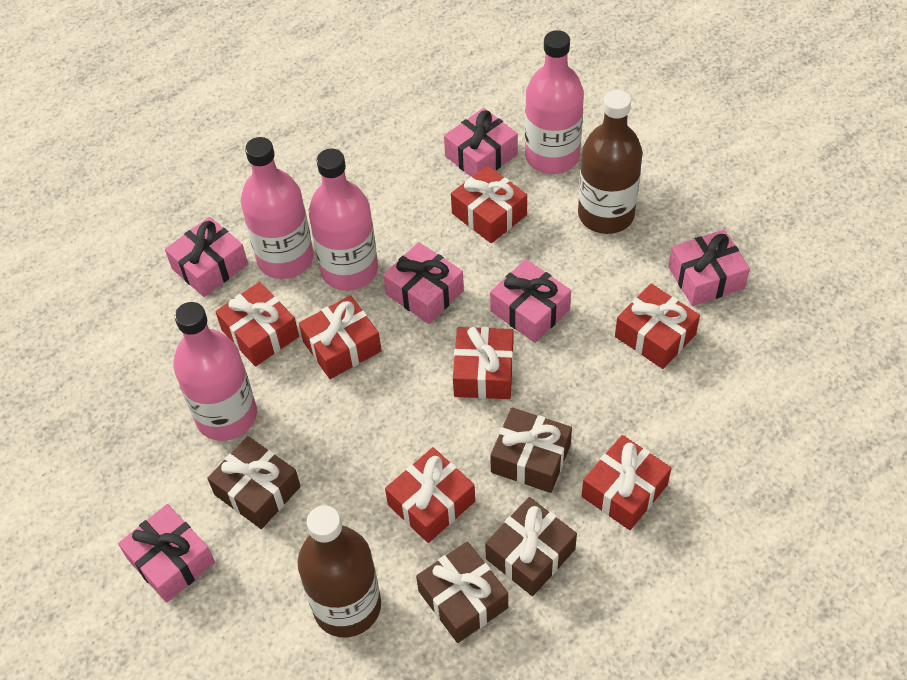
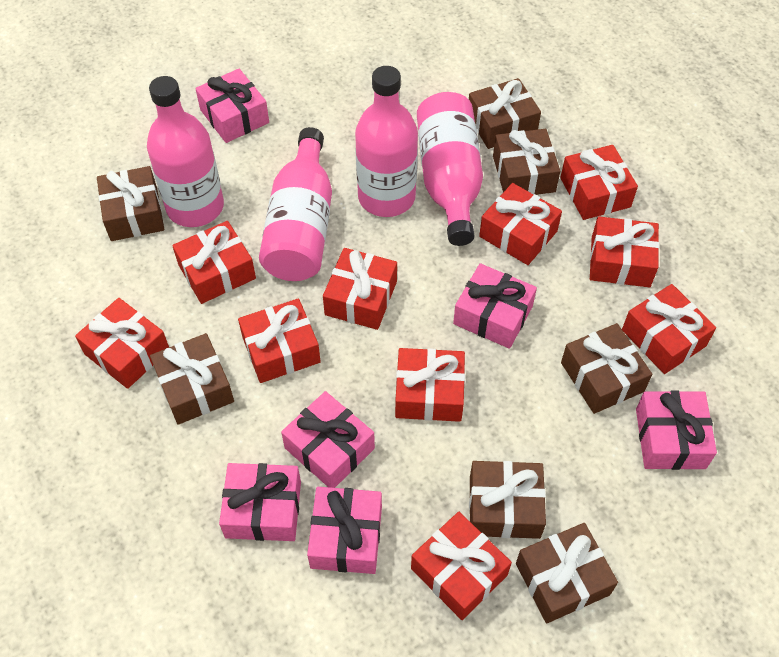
brown bottle: 2 -> 0
brown gift: 4 -> 7
red gift: 7 -> 10

